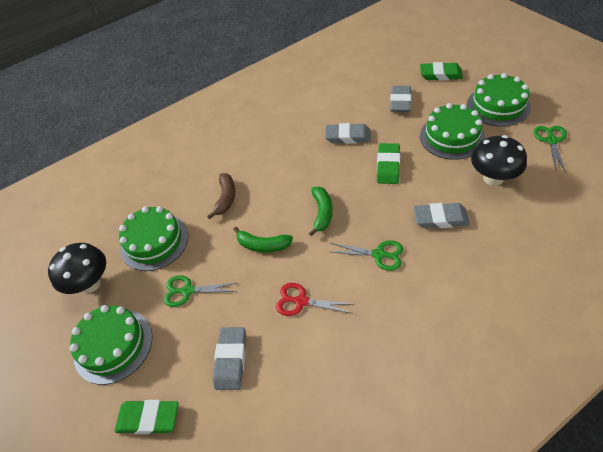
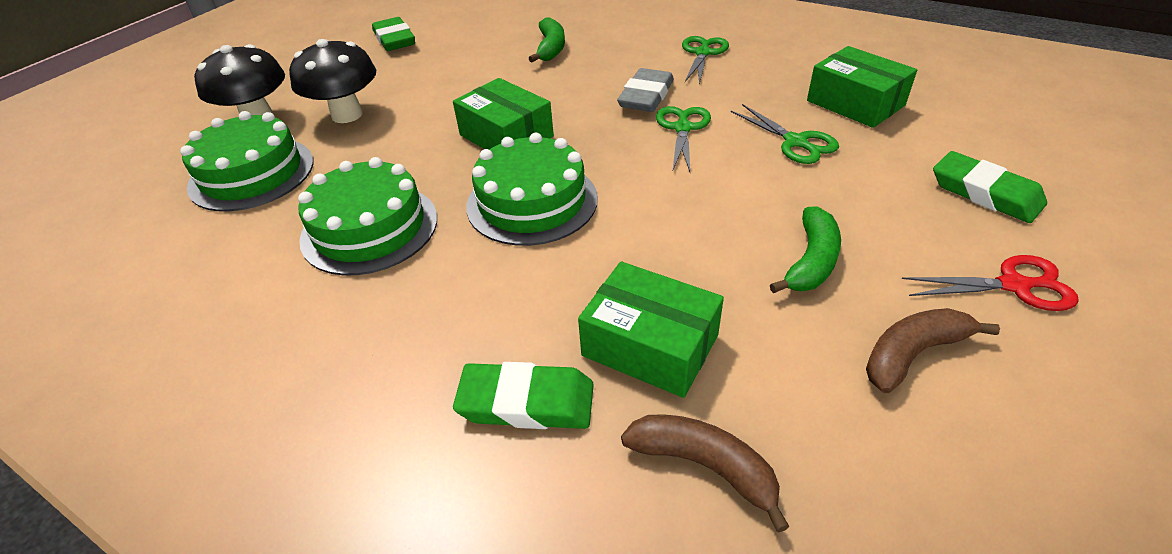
brown banana: 1 -> 2
green box: 0 -> 3
green cake: 4 -> 3
grey eraser: 4 -> 1

